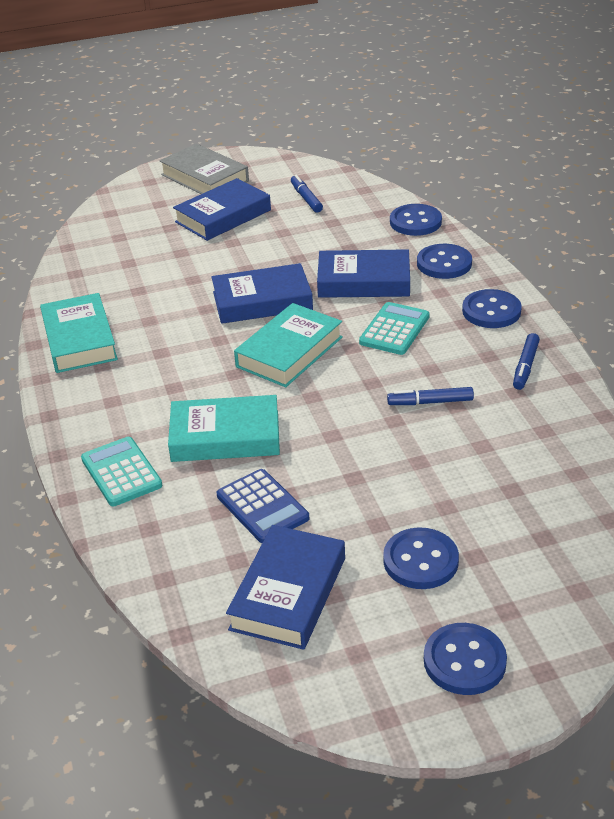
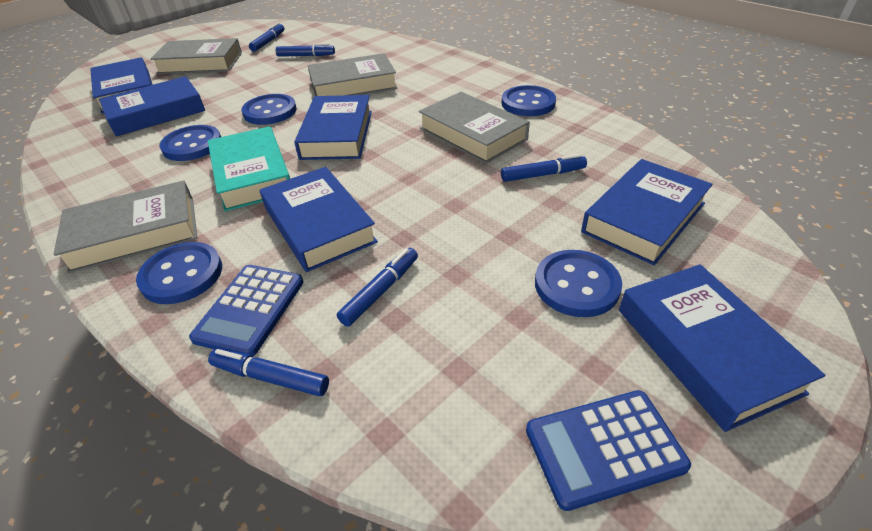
blue book: 4 -> 6
blue calculator: 1 -> 2
blue marker: 3 -> 5
grey book: 1 -> 4
turquoise book: 3 -> 1
turquoise calculator: 2 -> 0

